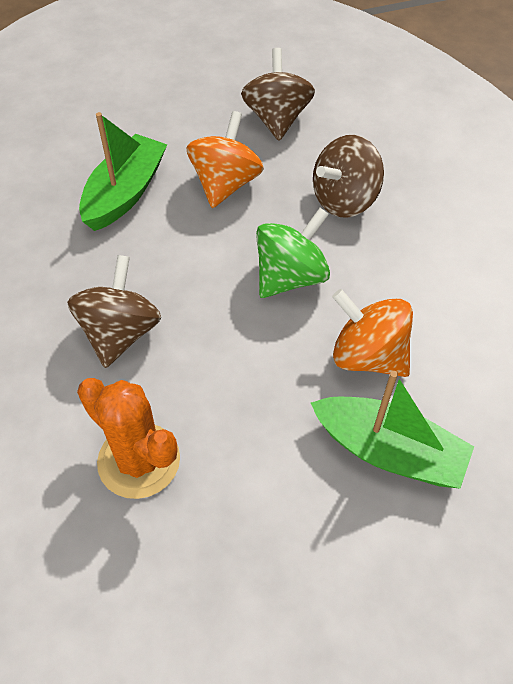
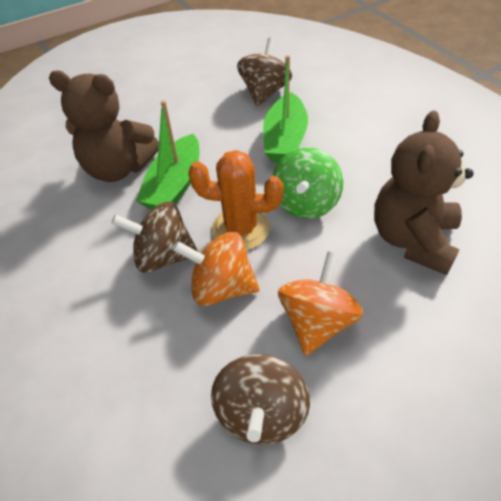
brown teddy bear: 0 -> 2

